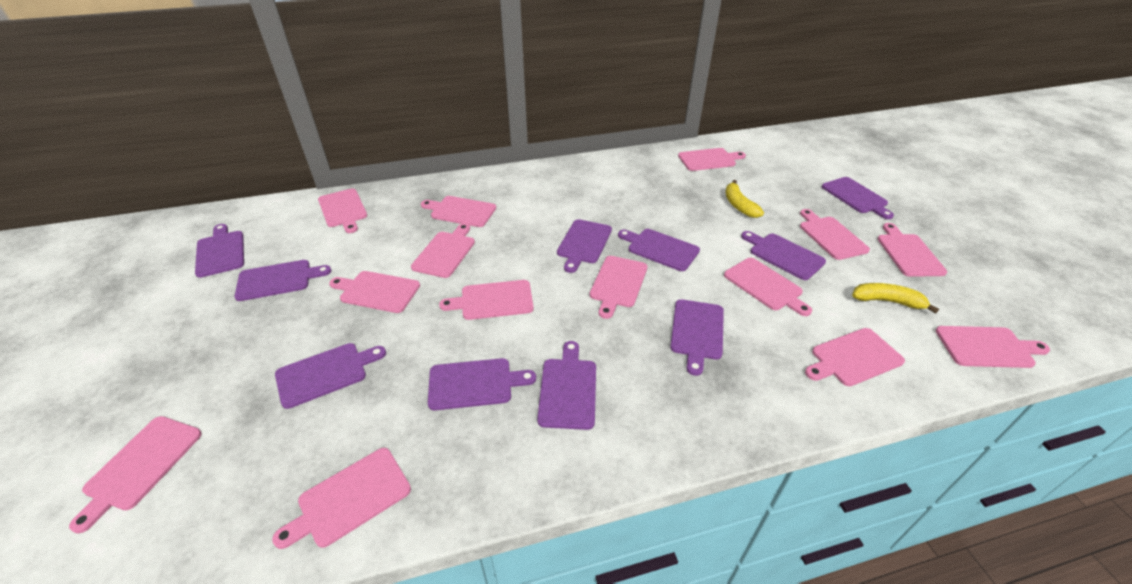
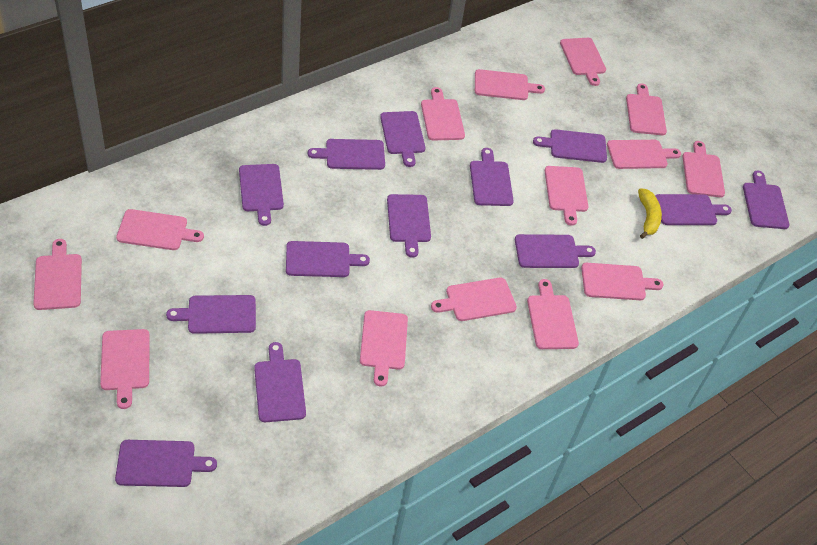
purple cutting board: 10 -> 13
yellow banana: 2 -> 1

